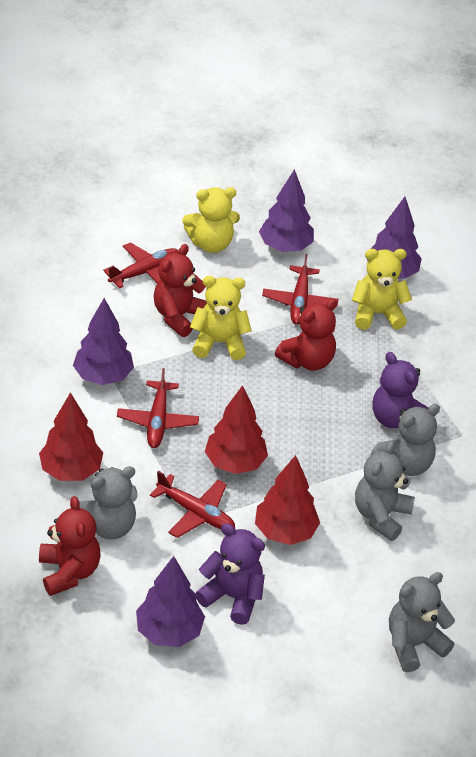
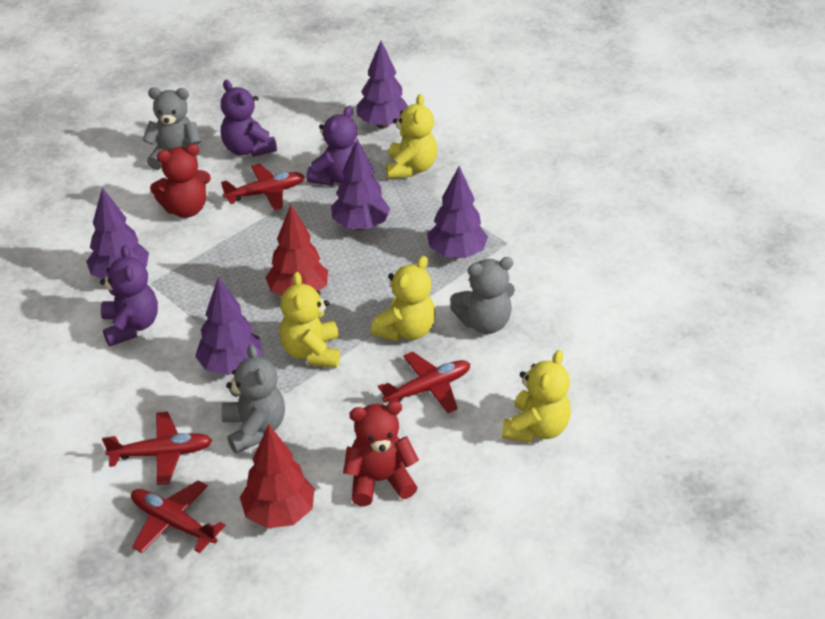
grey teddy bear: 4 -> 3
purple teddy bear: 2 -> 3
purple tree: 4 -> 5
red teddy bear: 3 -> 2
red tree: 3 -> 2
yellow teddy bear: 3 -> 4

